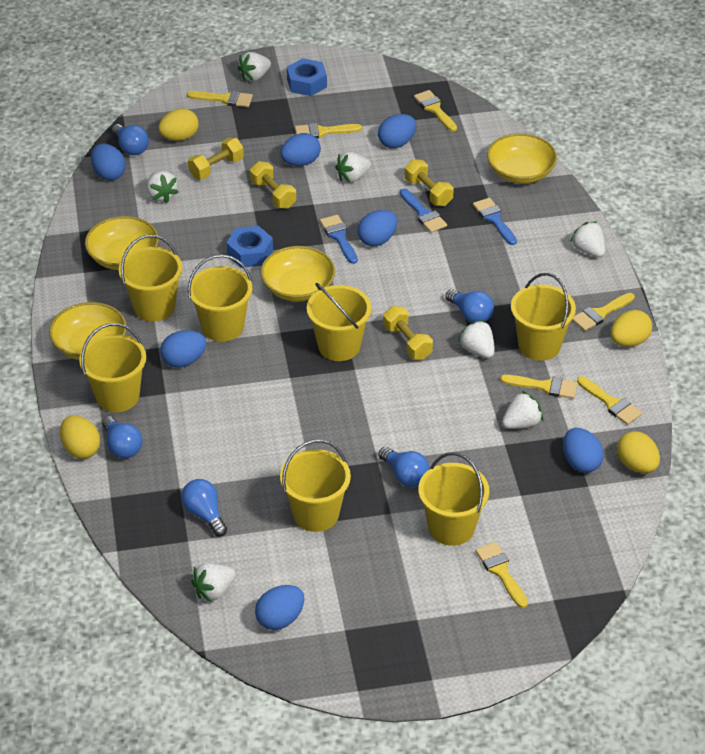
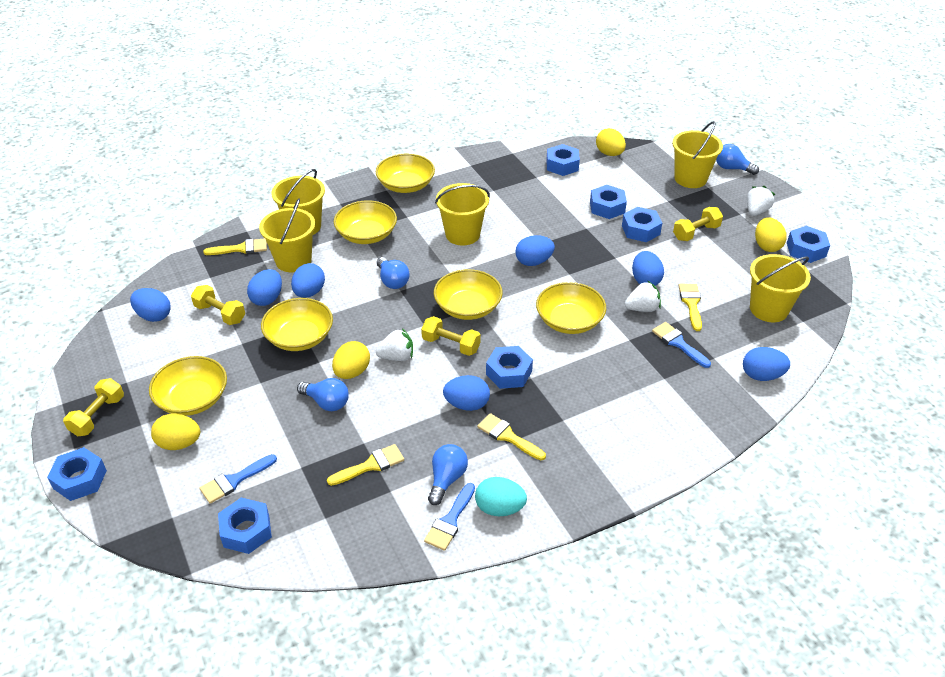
blue light bulb: 5 -> 4
blue nut: 2 -> 7
turquoise egg: 0 -> 1
white strawberry: 7 -> 3
yellow bowl: 4 -> 6
yellow brush: 7 -> 4
yellow bucket: 7 -> 5

